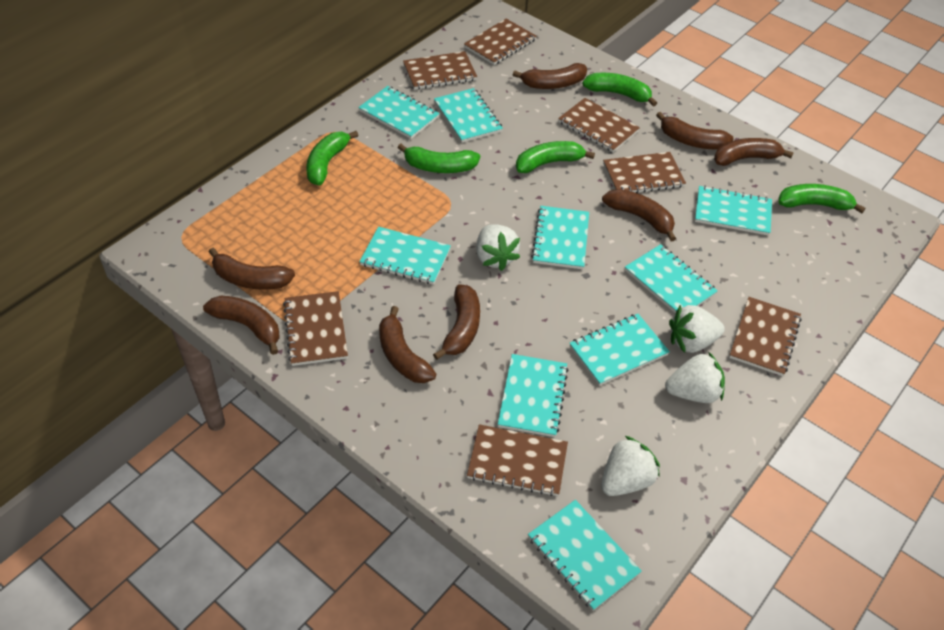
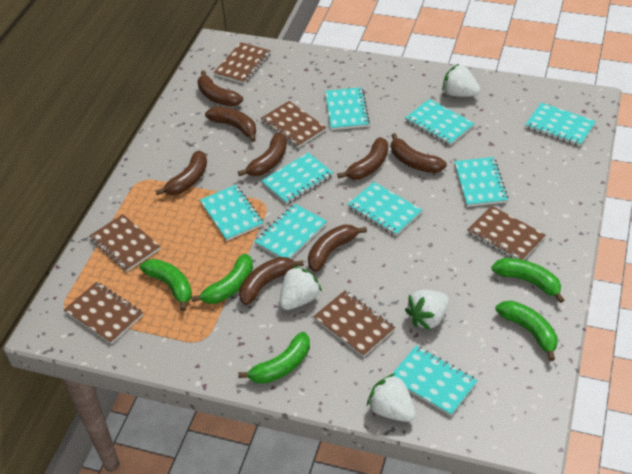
brown notebook: 7 -> 6

